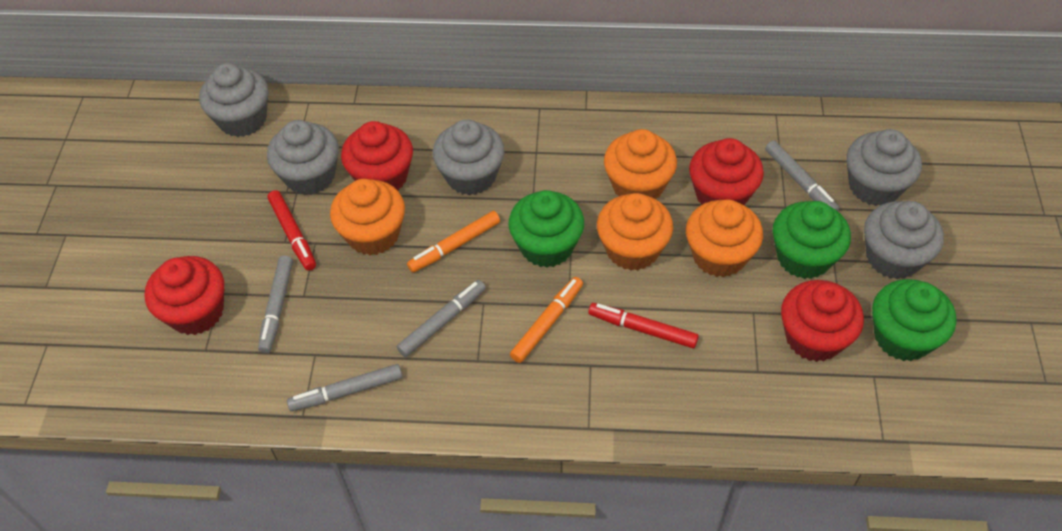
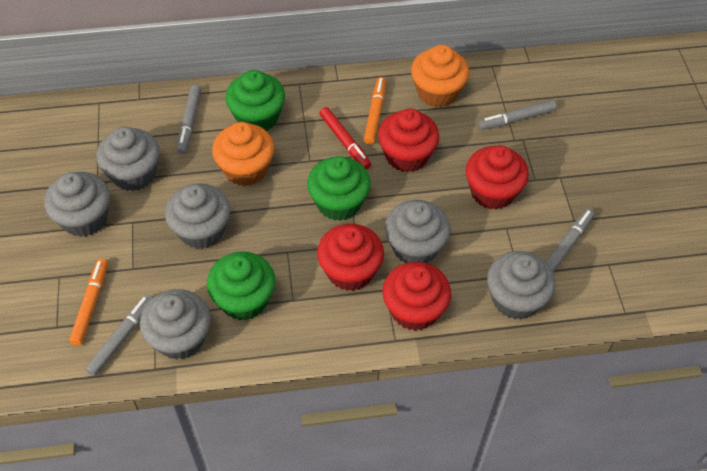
grey cupcake: 5 -> 6
orange cupcake: 4 -> 2
red marker: 2 -> 1

